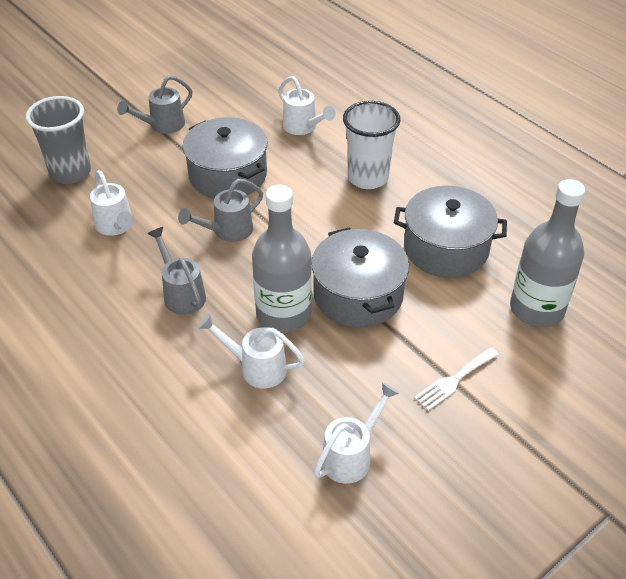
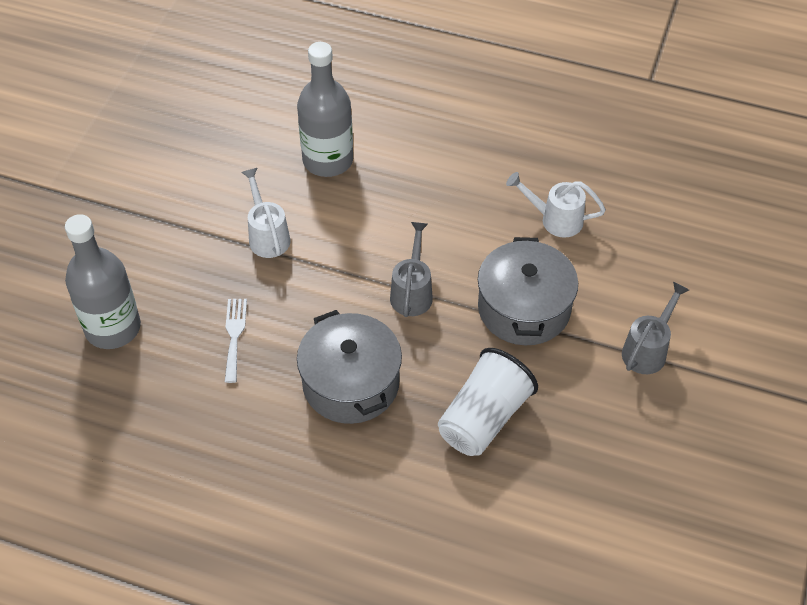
grey cup: 1 -> 0
grey pot: 3 -> 2
grey watering can: 3 -> 2
white watering can: 4 -> 2

